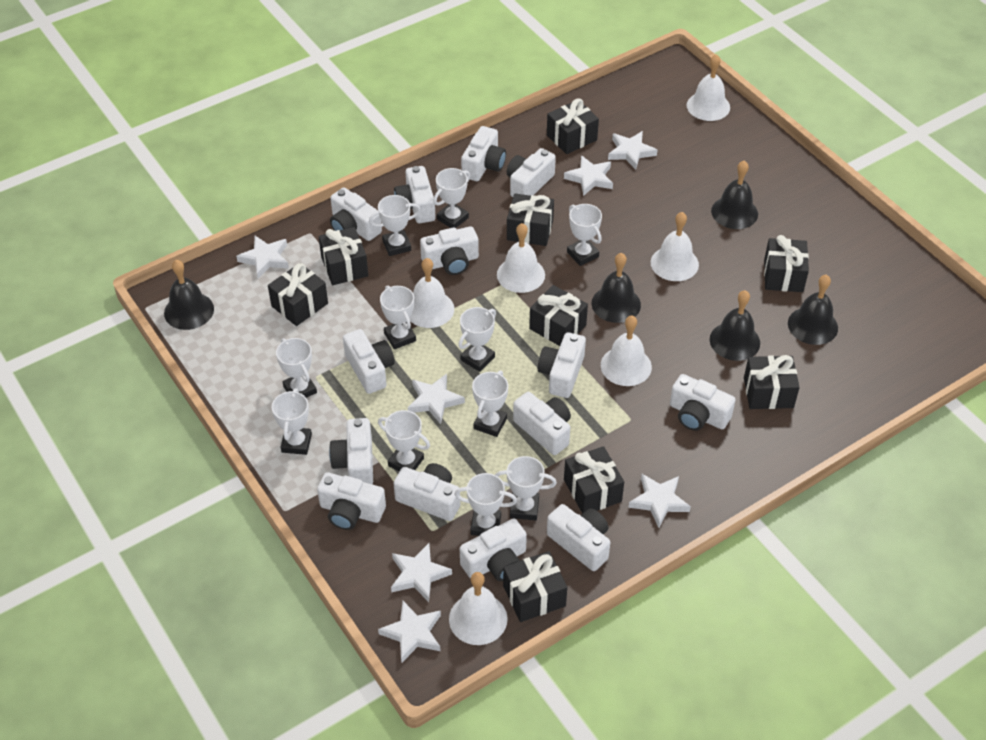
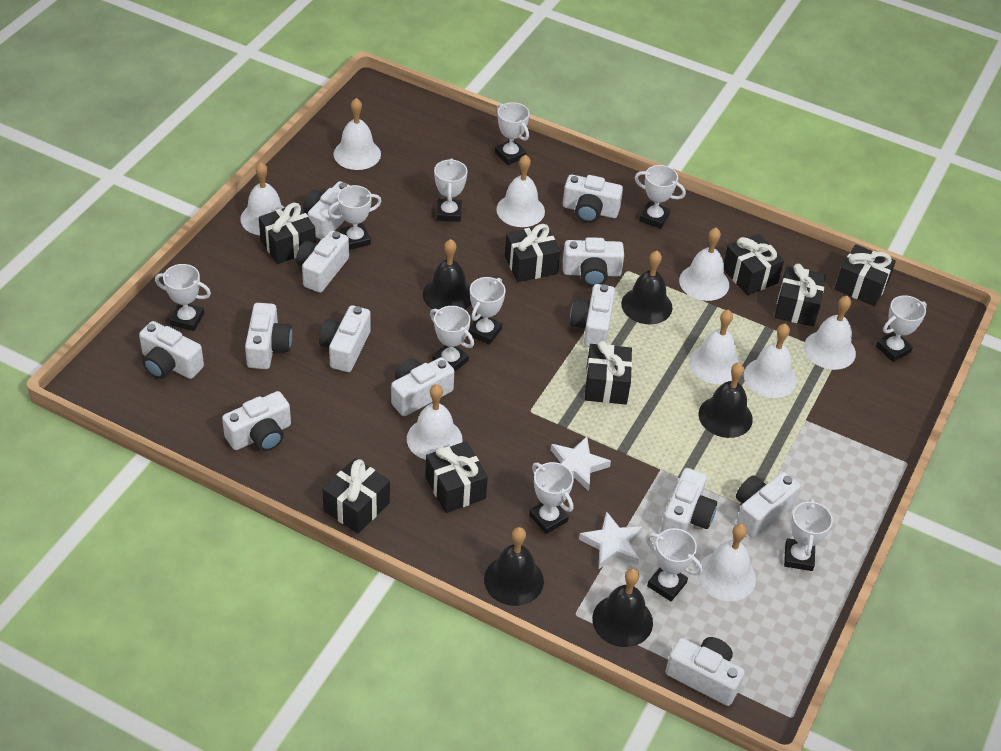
black gift: 9 -> 8
white bell: 6 -> 9
white camera: 14 -> 13
white star: 7 -> 2

